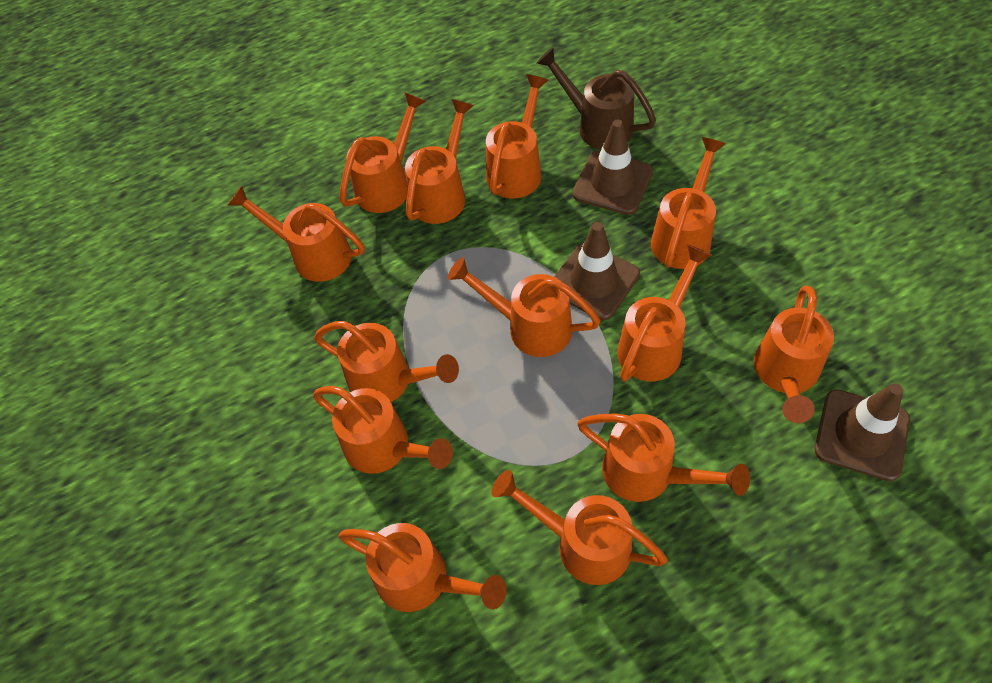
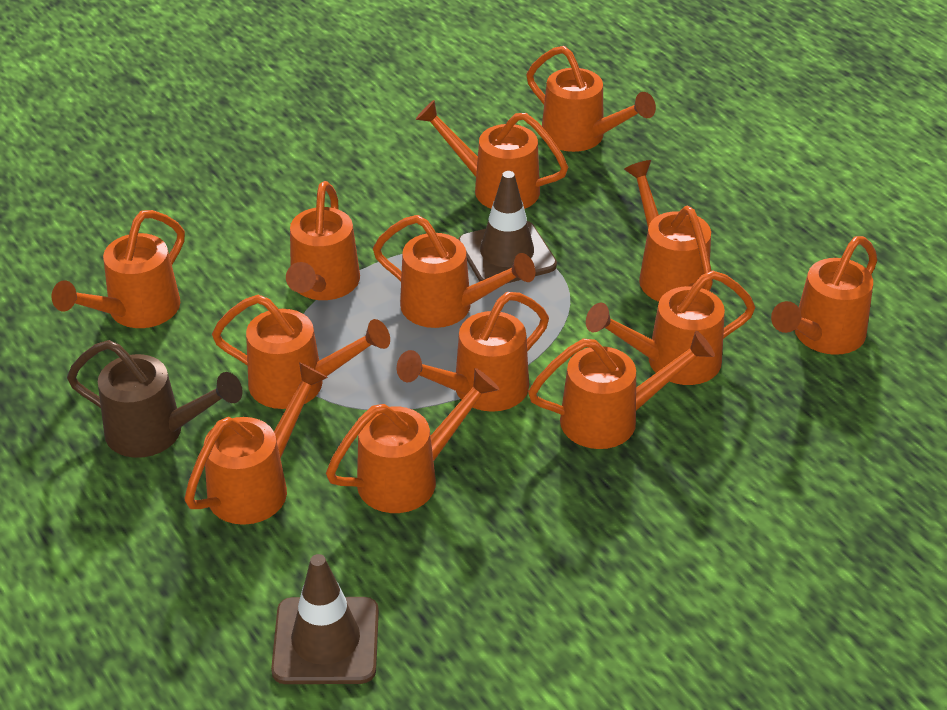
brown traffic cone: 3 -> 2

